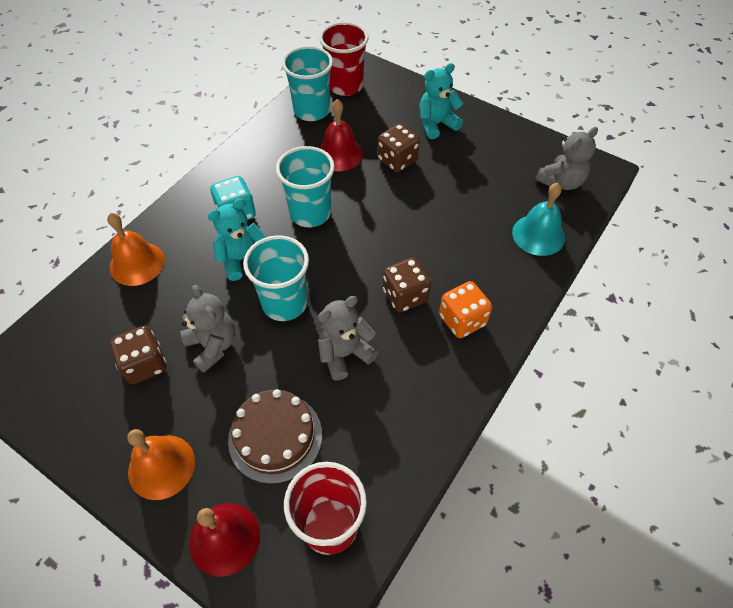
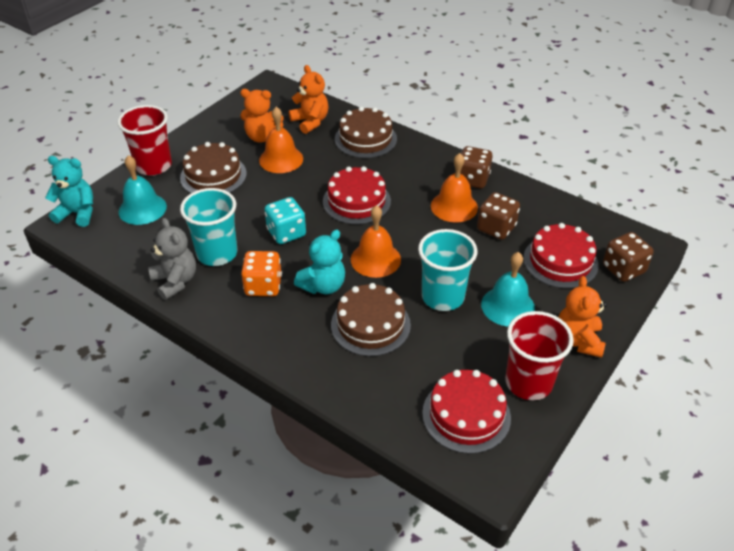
brown cake: 1 -> 3
grey teddy bear: 3 -> 1
orange bell: 2 -> 3
orange teddy bear: 0 -> 3
red bell: 2 -> 0
red cake: 0 -> 3
turquoise bell: 1 -> 2
turquoise cup: 3 -> 2

